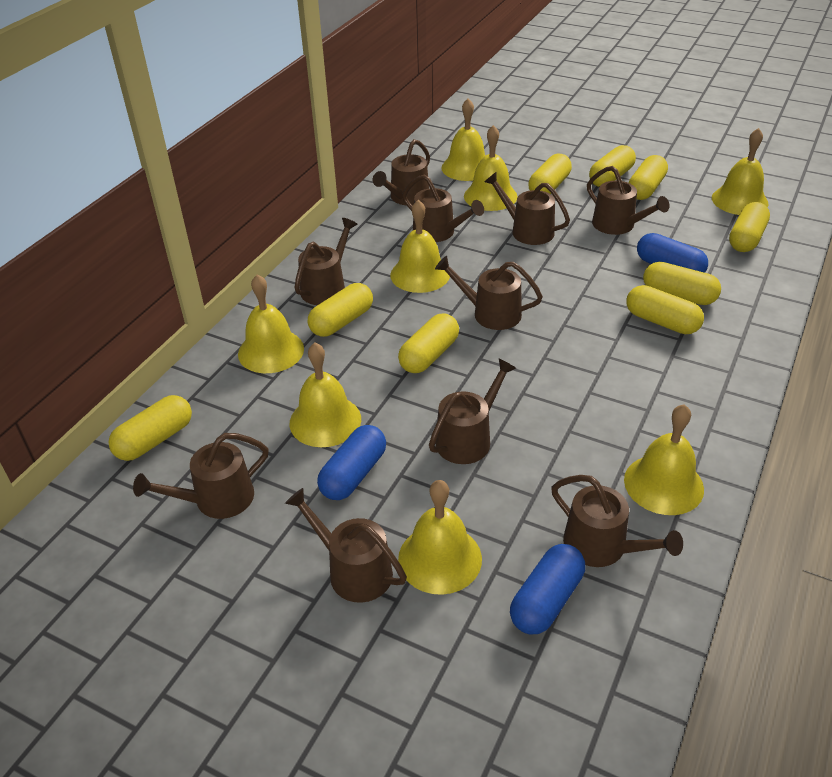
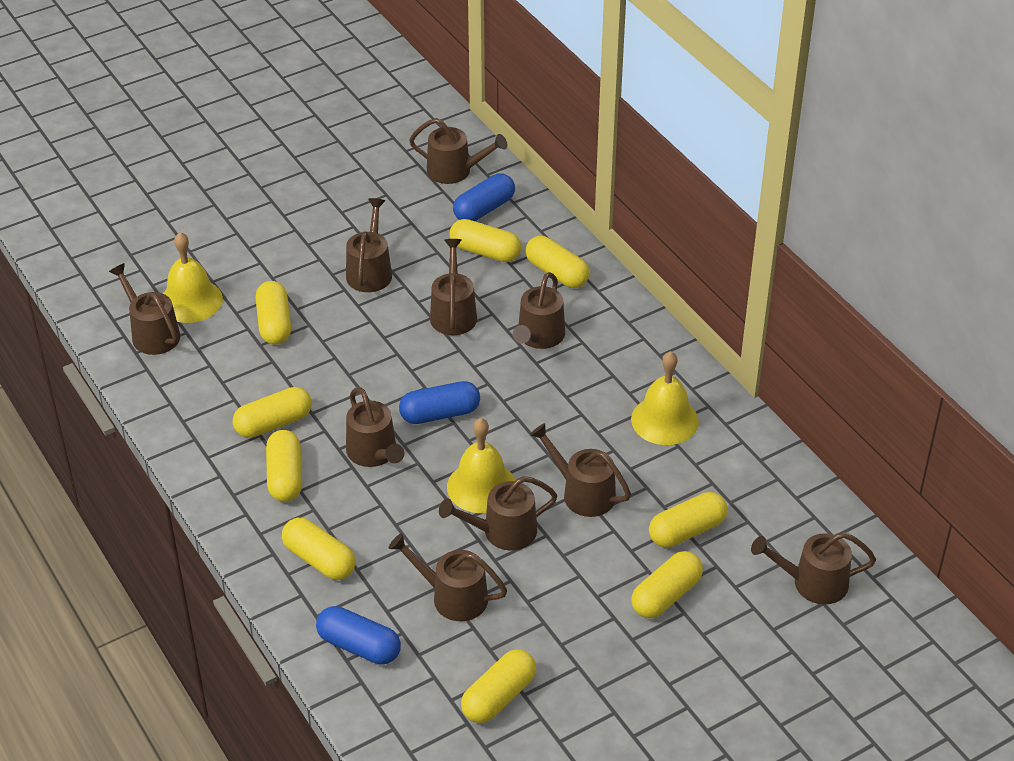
yellow bell: 8 -> 3

